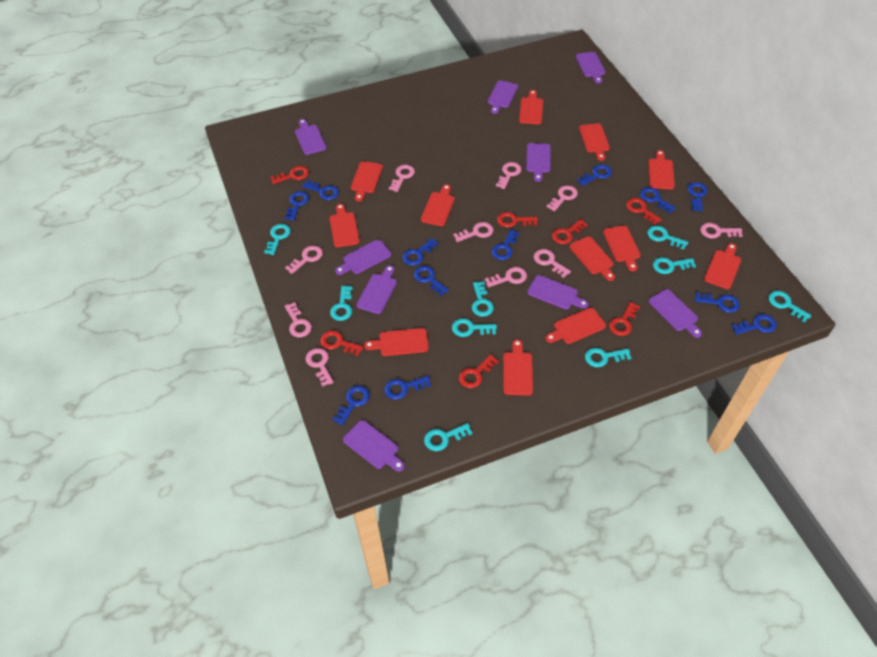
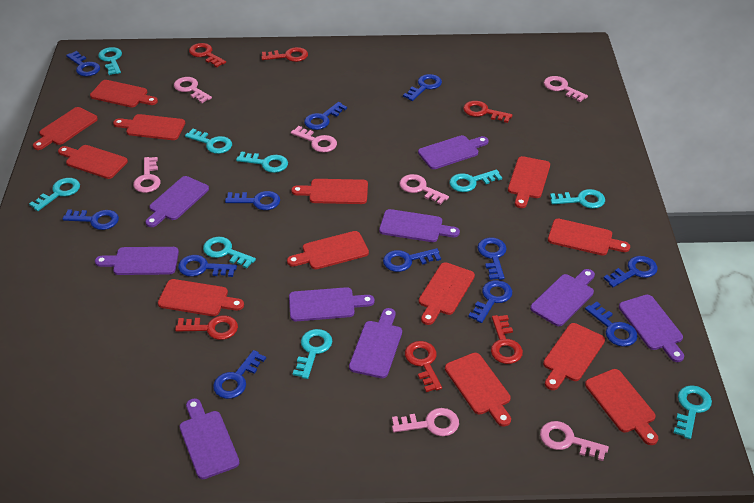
pink key: 10 -> 7
red cutting board: 12 -> 13
red key: 7 -> 6

